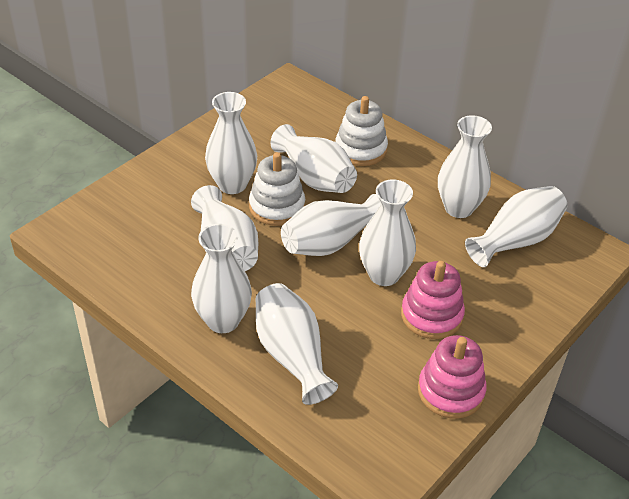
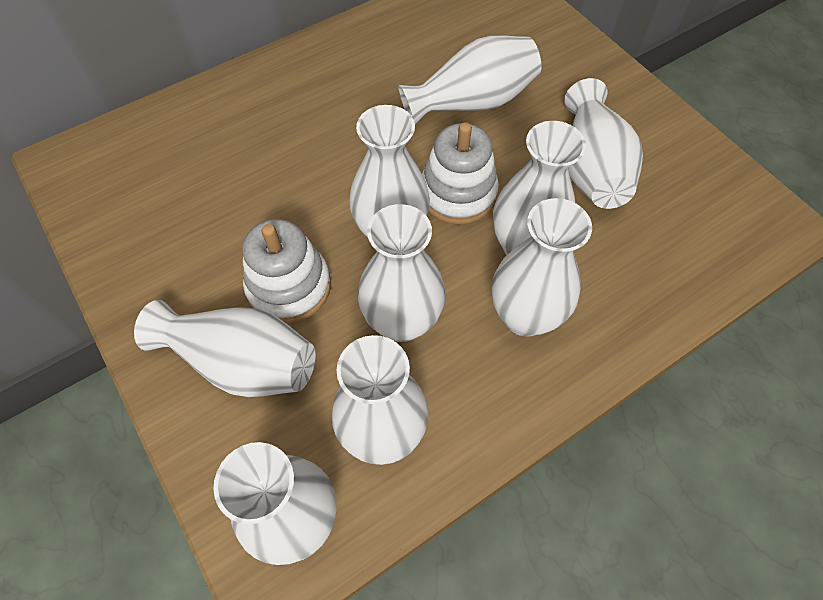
pink stacking toy: 2 -> 0

